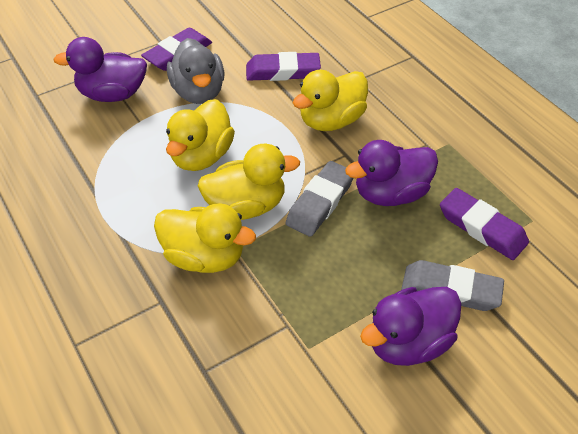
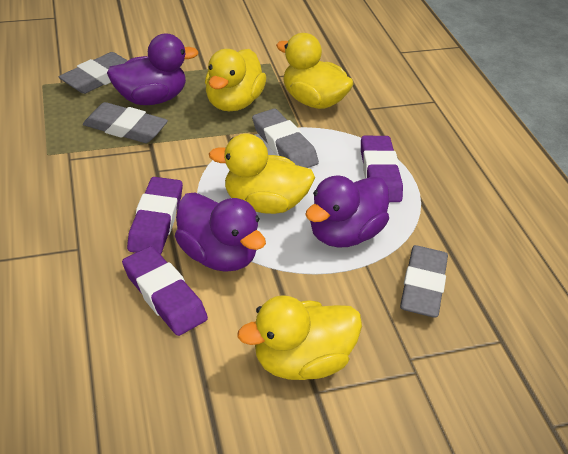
grey duck: 1 -> 0
grey eraser: 2 -> 4

